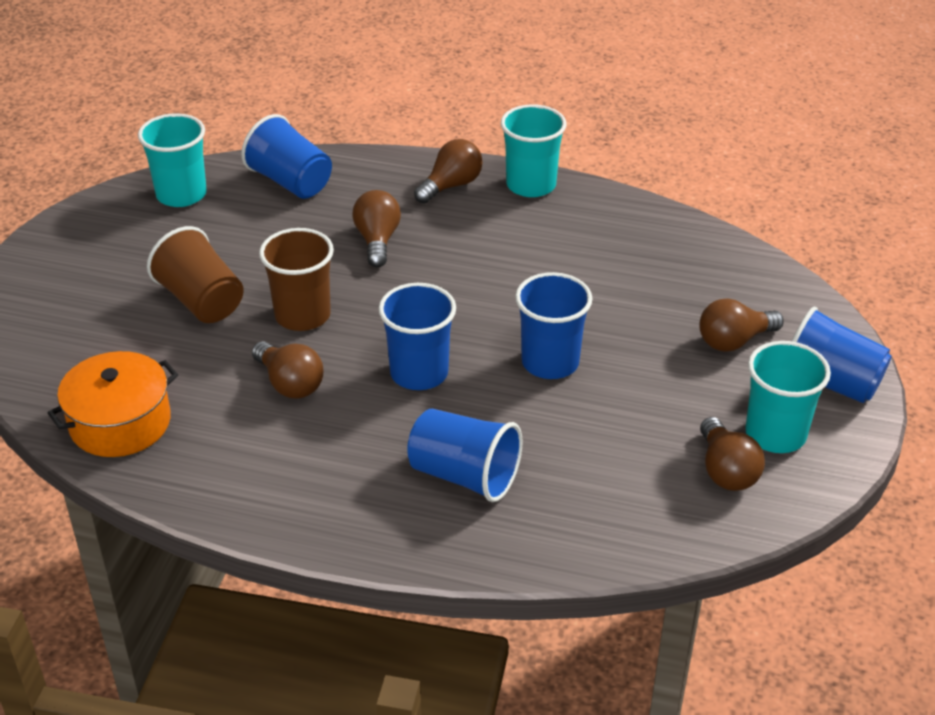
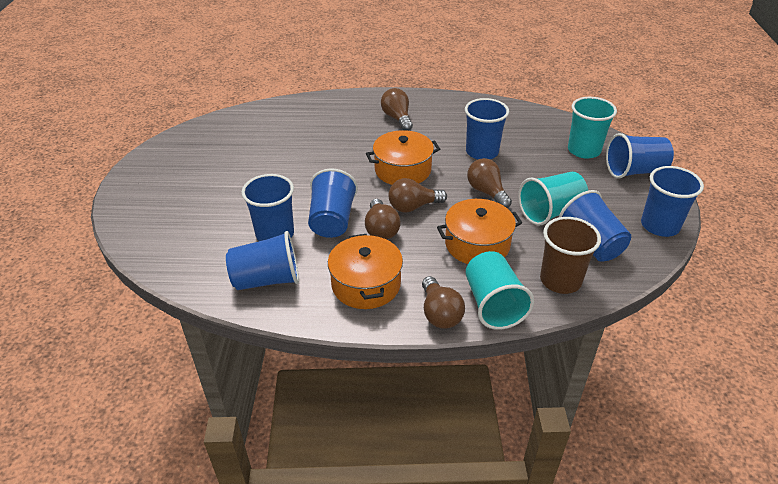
blue cup: 5 -> 7
brown cup: 2 -> 1
orange pot: 1 -> 3

